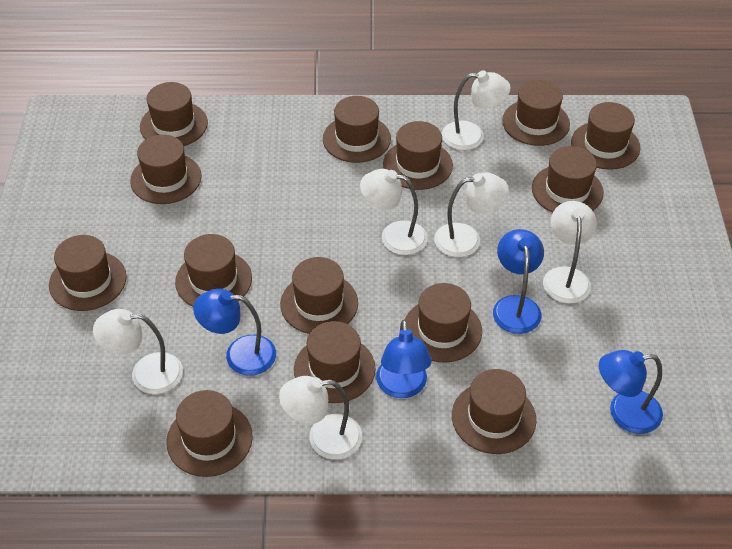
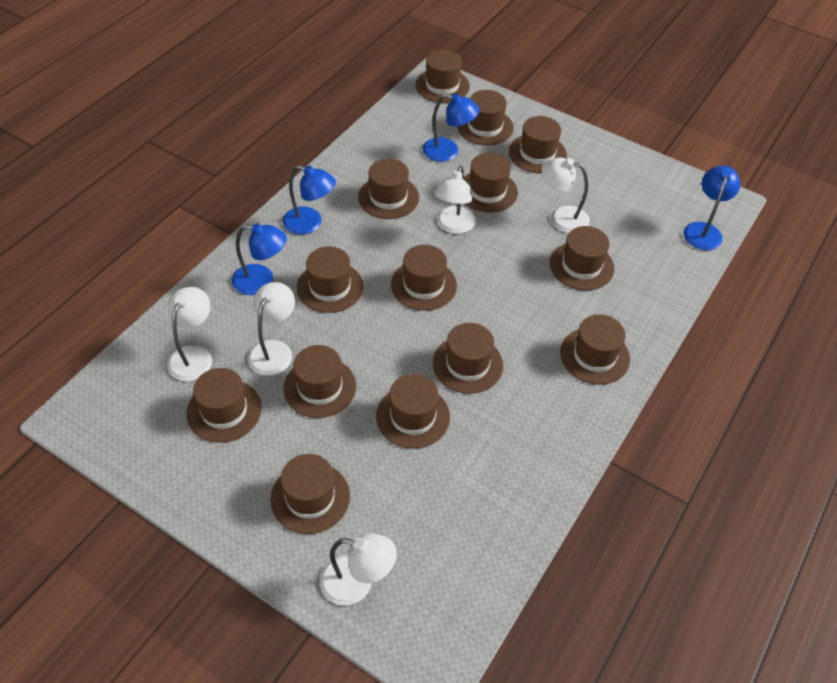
white lamp: 6 -> 5

